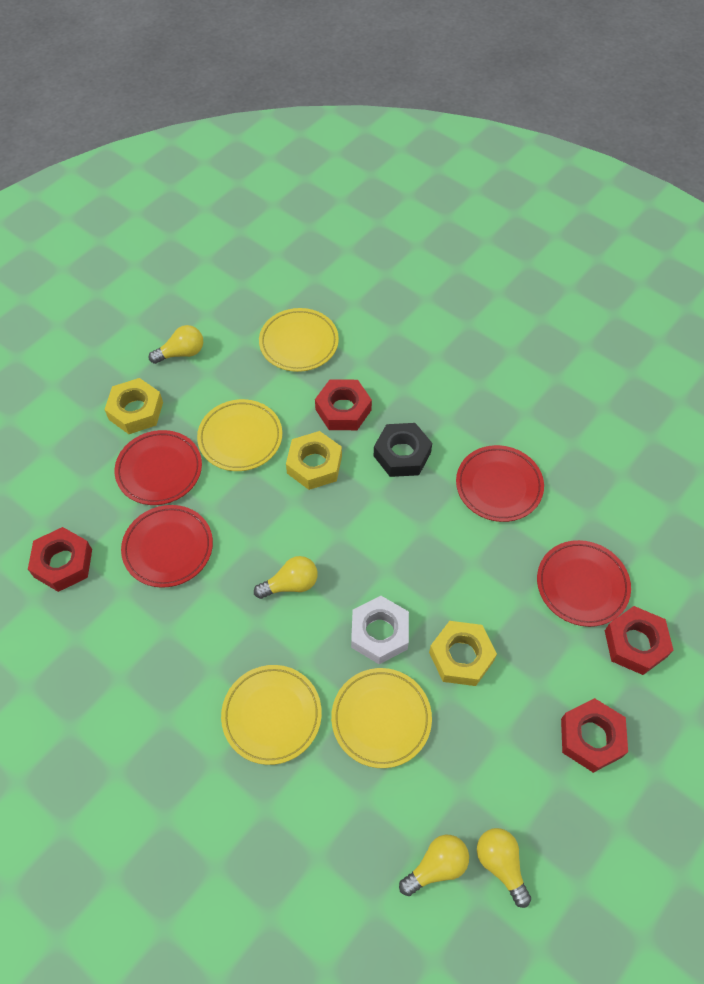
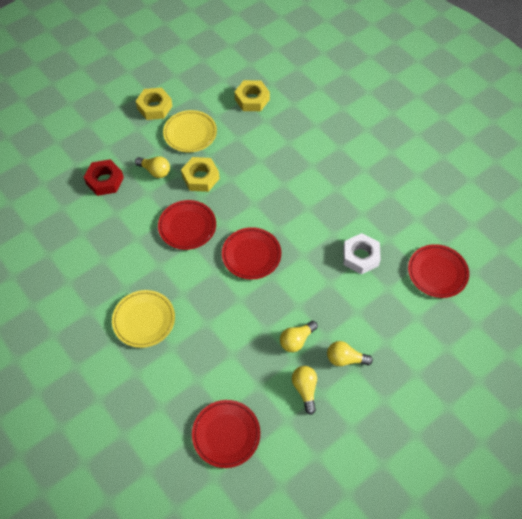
black nut: 1 -> 0
red nut: 4 -> 1
yellow plate: 4 -> 2

